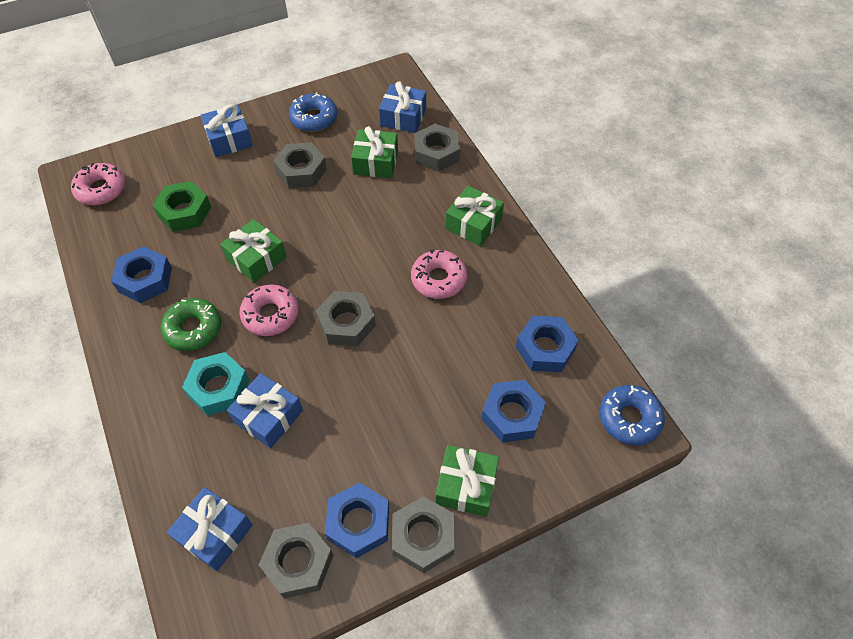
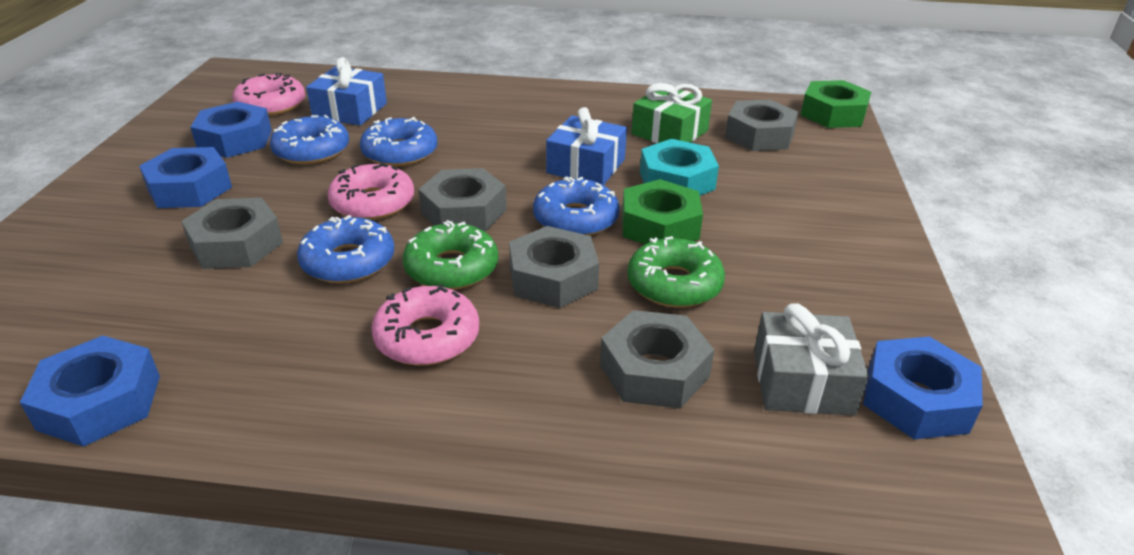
blue donut: 2 -> 4
blue gift: 4 -> 2
green donut: 1 -> 2
green gift: 4 -> 1
green nut: 1 -> 2
grey gift: 0 -> 1

